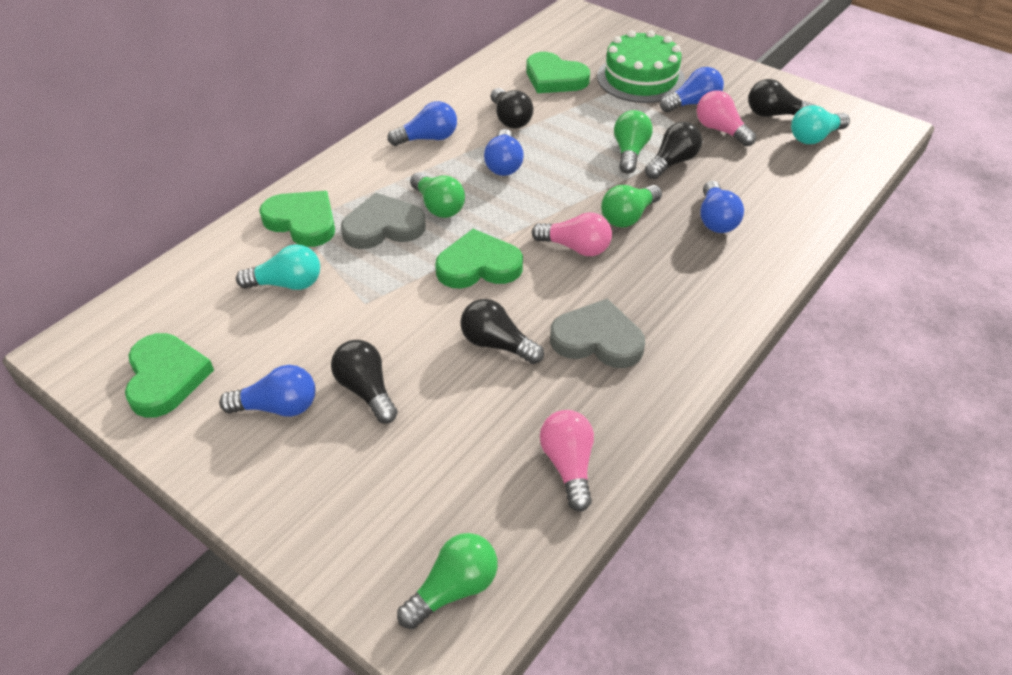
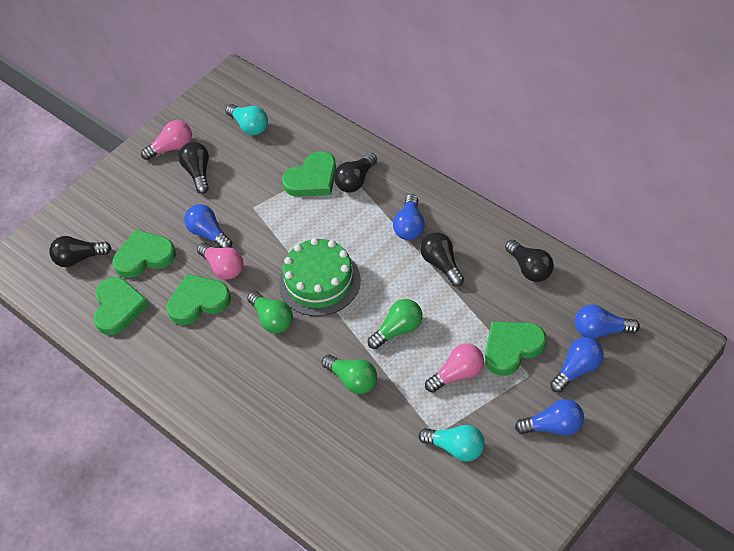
green heart: 4 -> 5
green light bulb: 4 -> 3
grey heart: 2 -> 0

